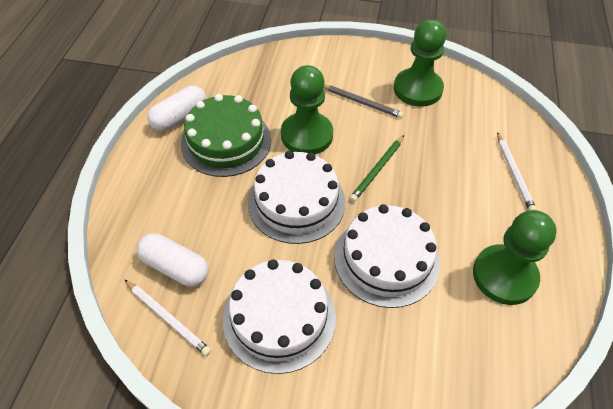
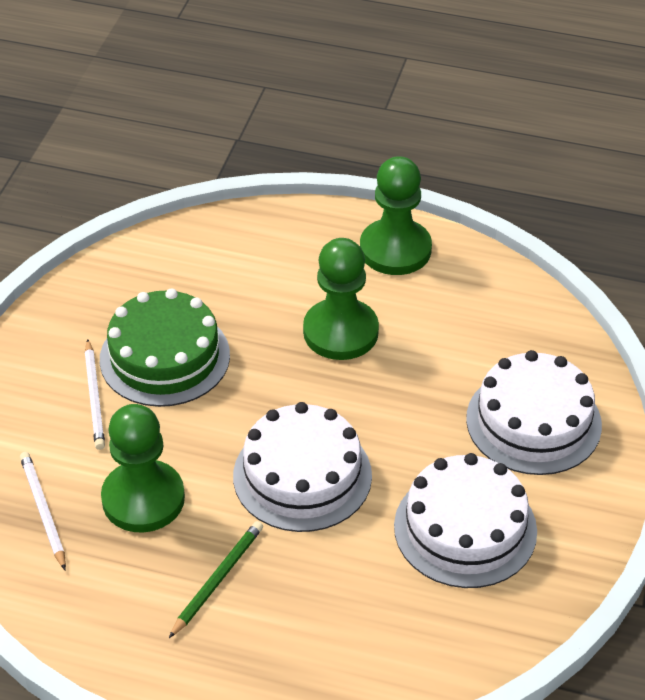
grey pencil: 1 -> 0
white capsule: 2 -> 0

